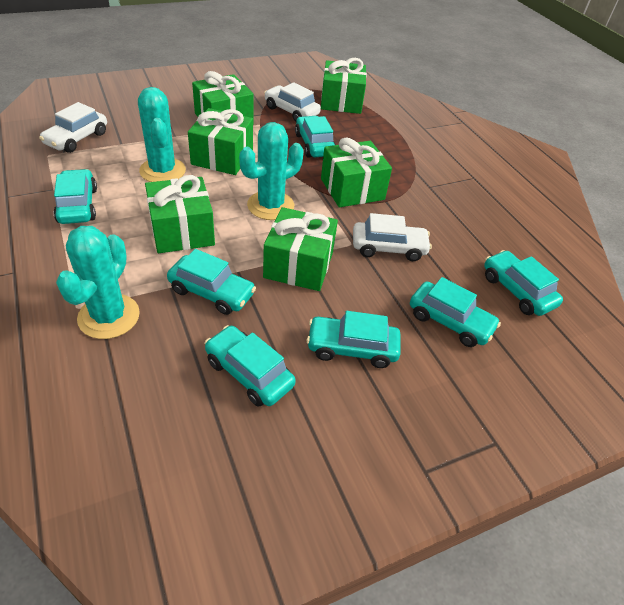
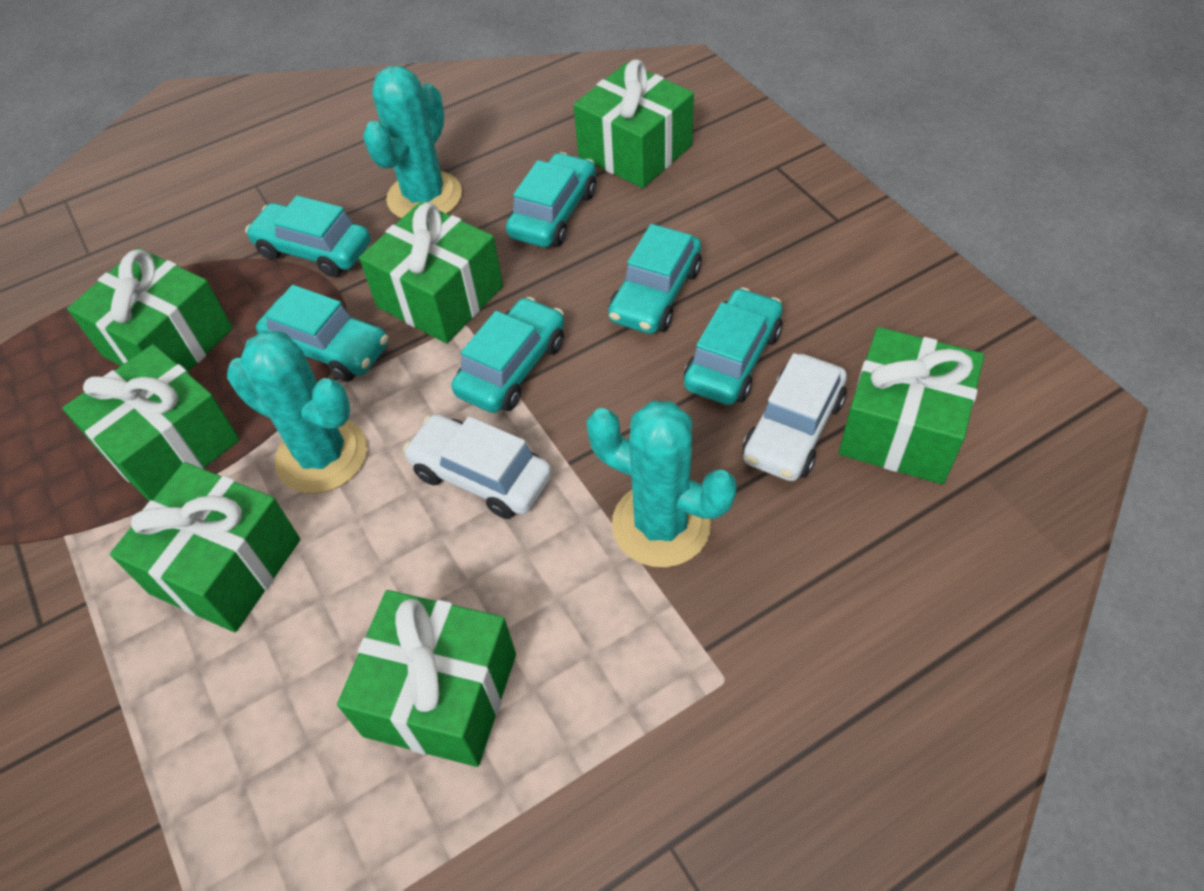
green gift: 6 -> 7
turquoise car: 7 -> 6
white car: 3 -> 2

